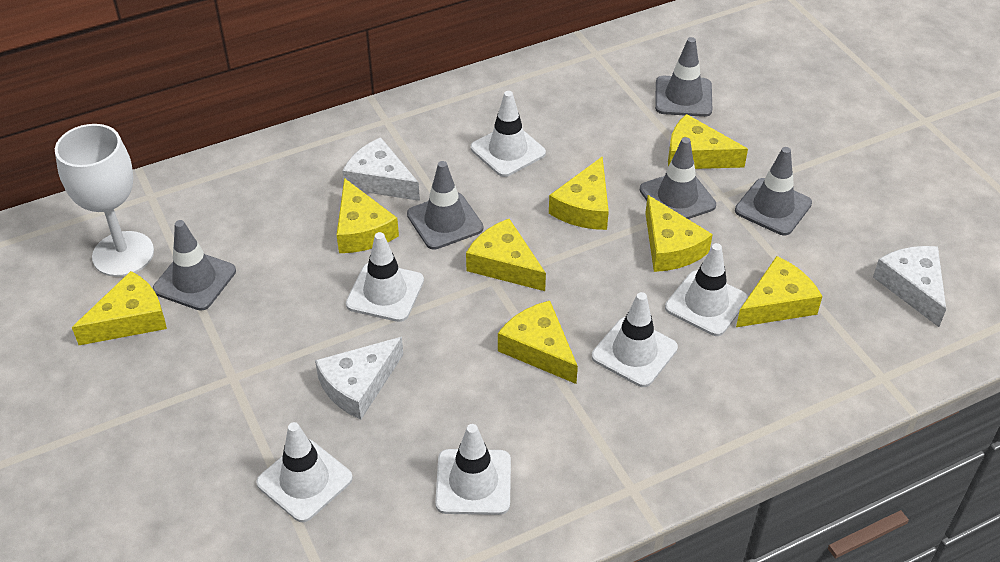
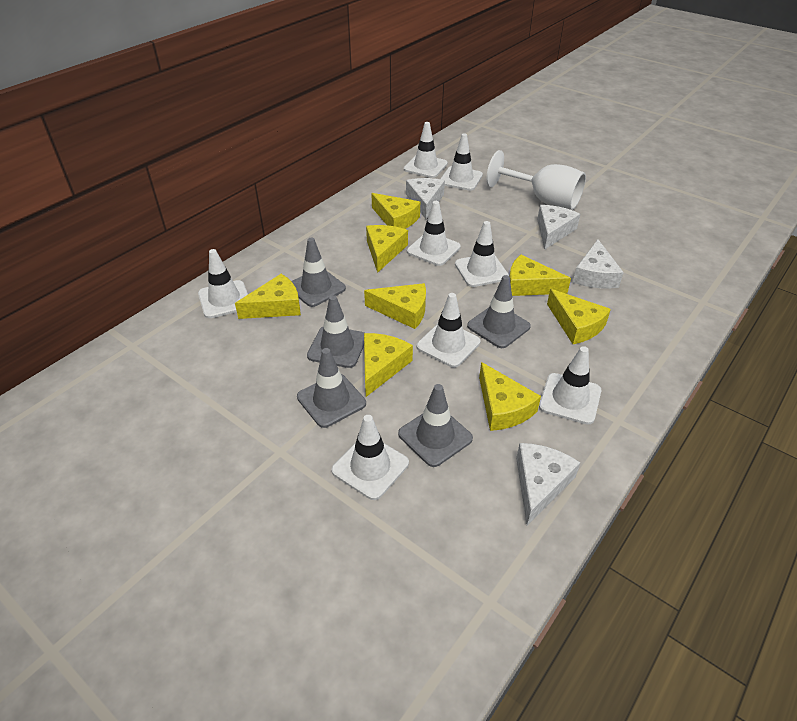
white cheese: 3 -> 4
white traffic cone: 6 -> 8

